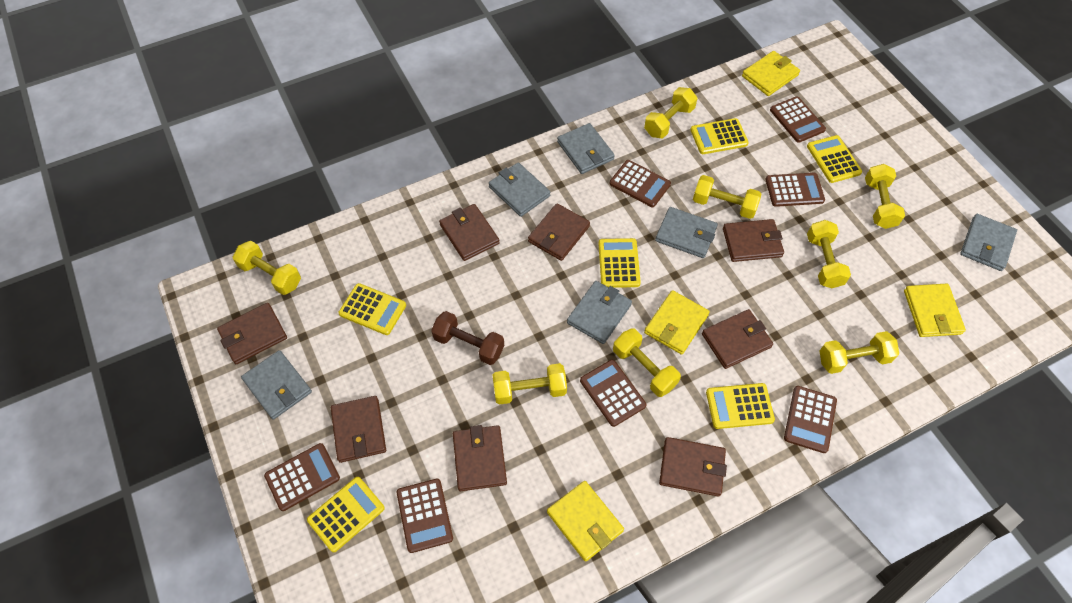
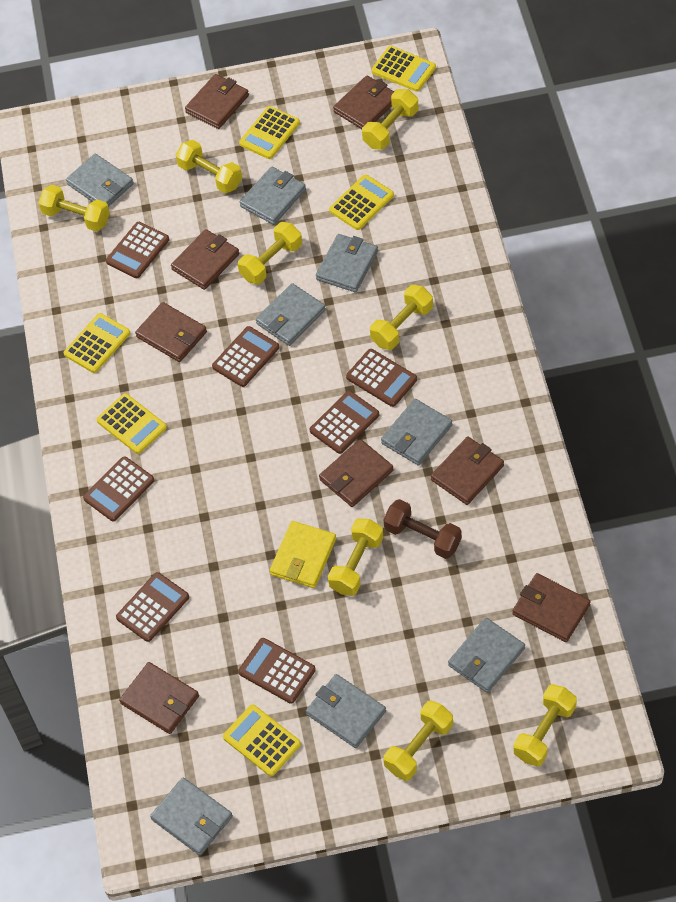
grey wallet: 6 -> 8
yellow wallet: 4 -> 1

